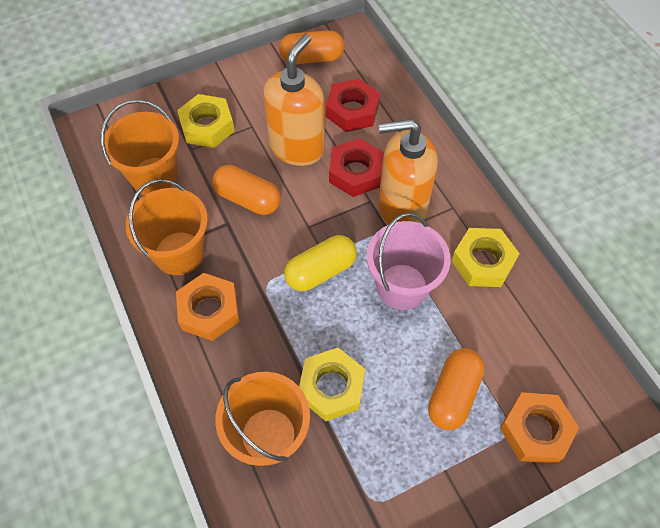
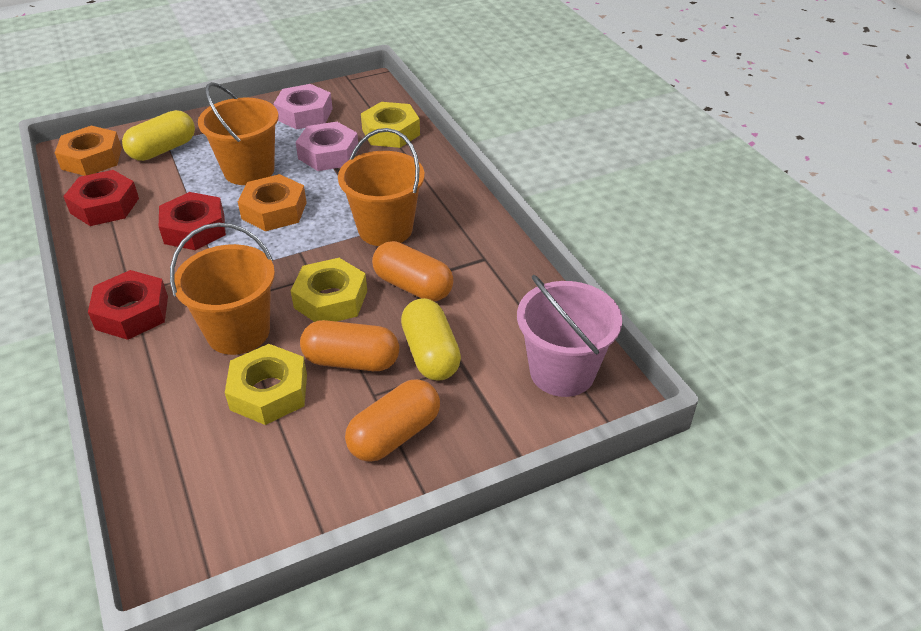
orange soap dispenser: 2 -> 0
pink nut: 0 -> 2
red nut: 2 -> 3
yellow capsule: 1 -> 2

